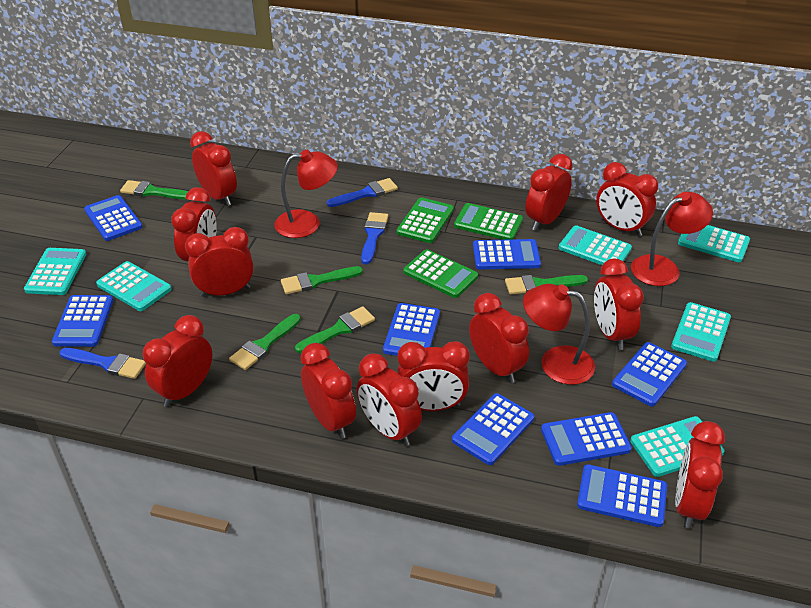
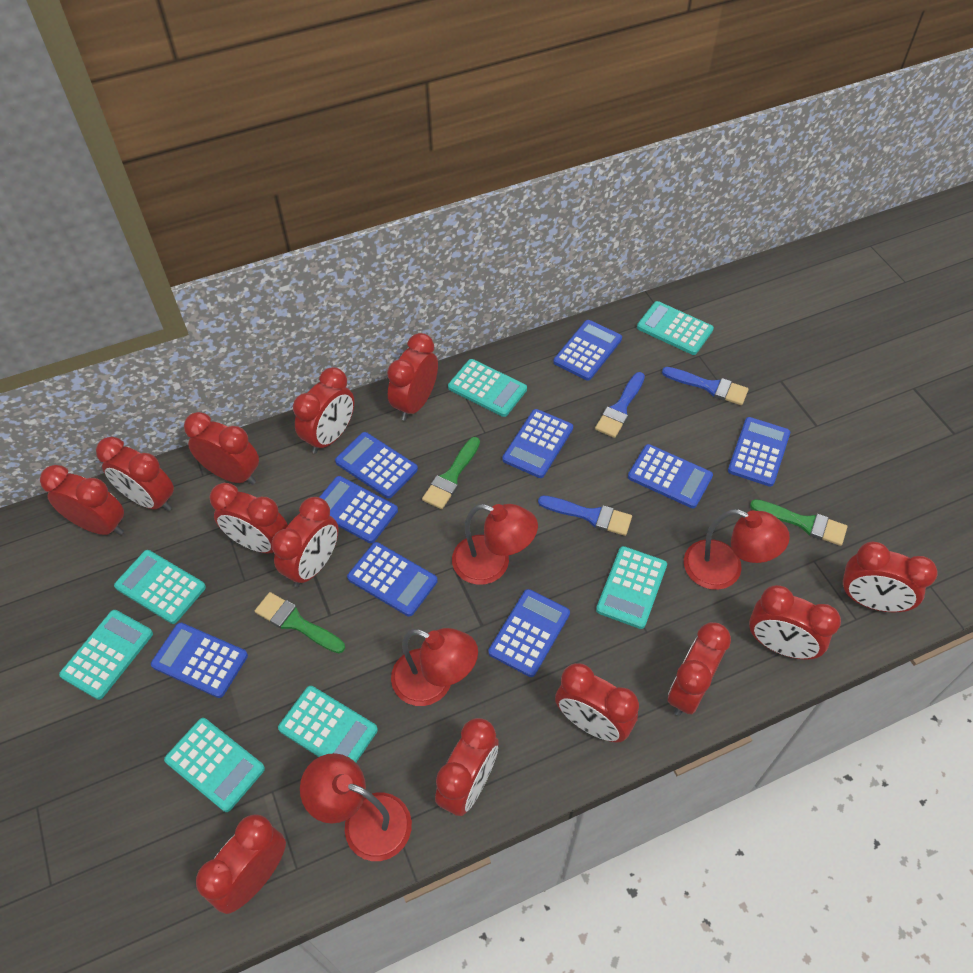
blue calculator: 8 -> 9
green brush: 5 -> 3
green calculator: 3 -> 0
red clock: 12 -> 13
red lamp: 3 -> 4
turquoise calculator: 6 -> 7

